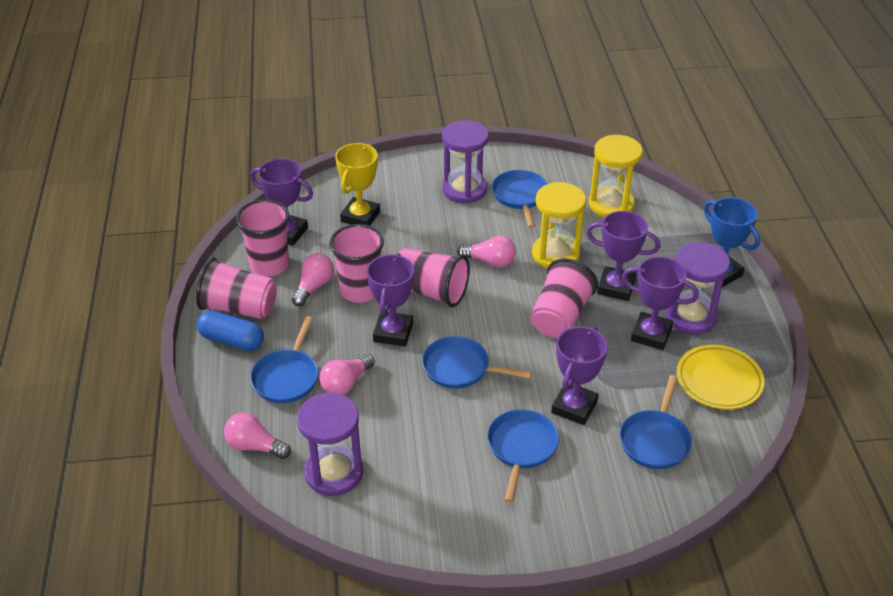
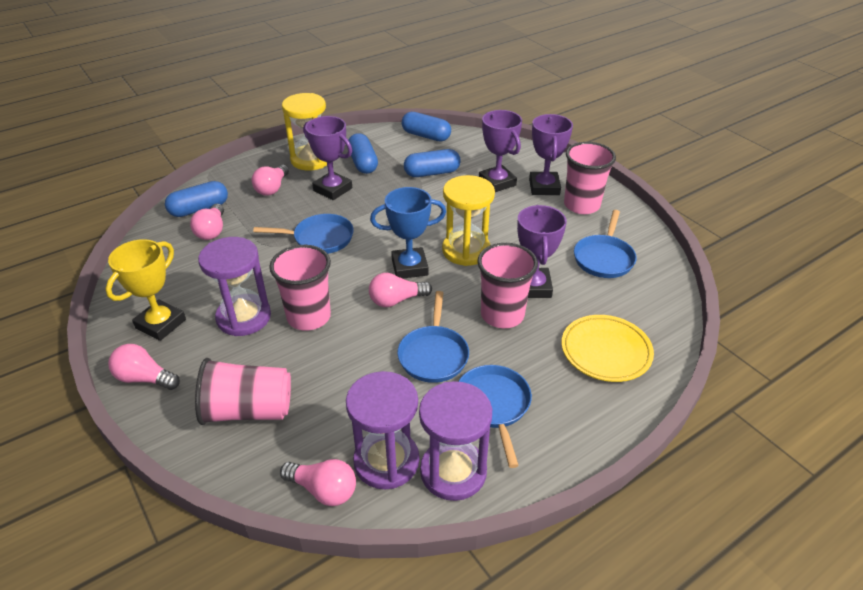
blue capsule: 1 -> 4
blue pan: 5 -> 4
pink cup: 5 -> 4
pink light bulb: 4 -> 5
purple trophy: 5 -> 4

